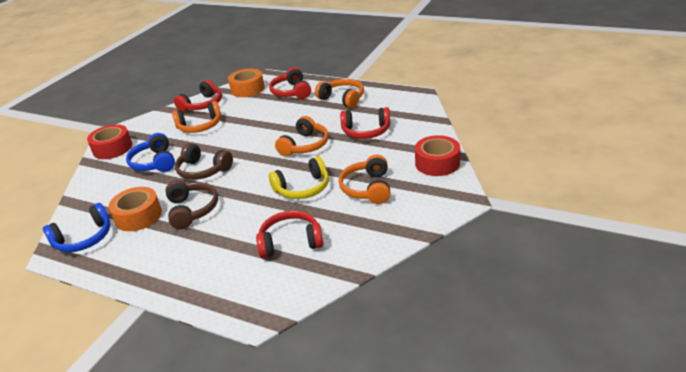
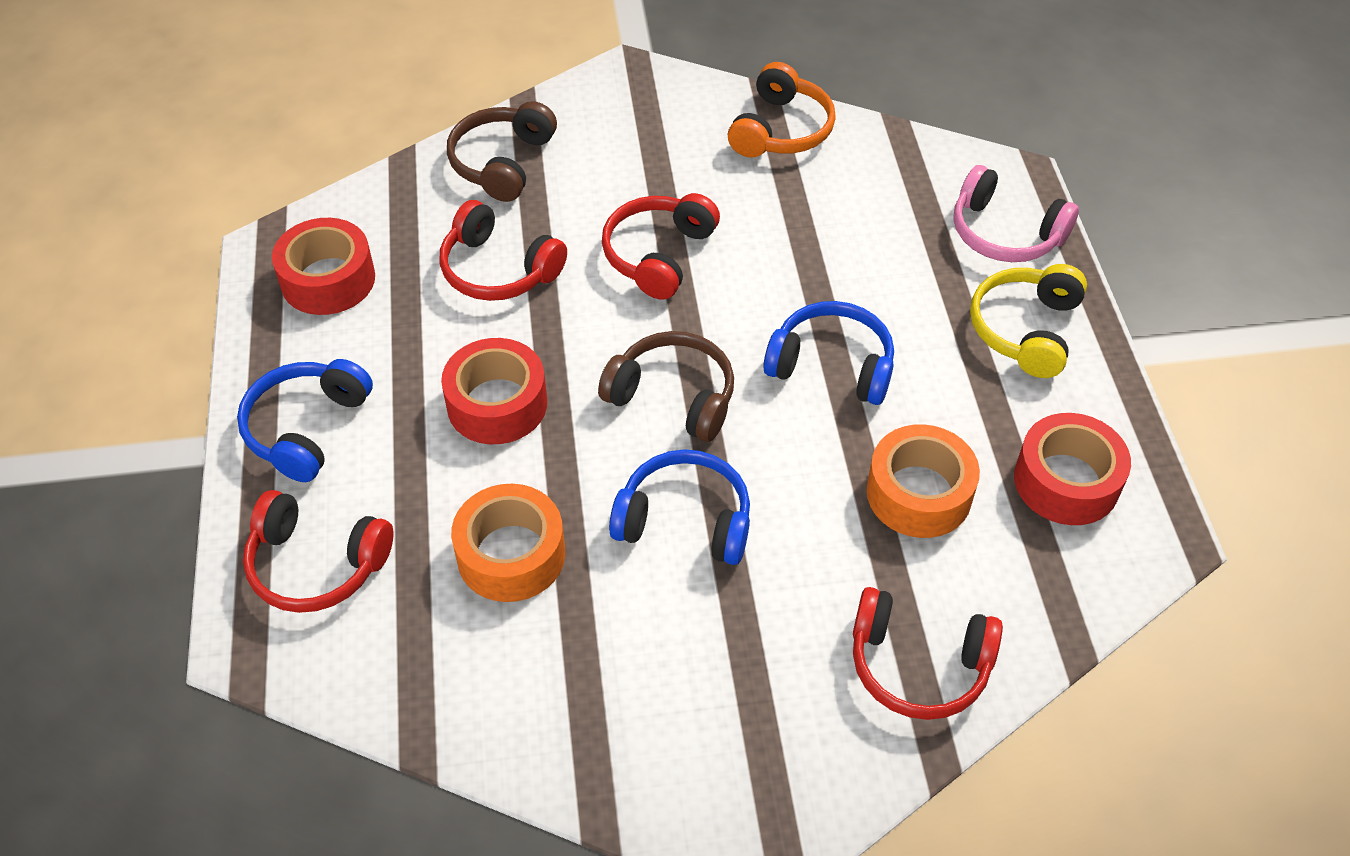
blue headphones: 2 -> 3
orange headphones: 4 -> 1
pink headphones: 0 -> 1
red tape: 2 -> 3

